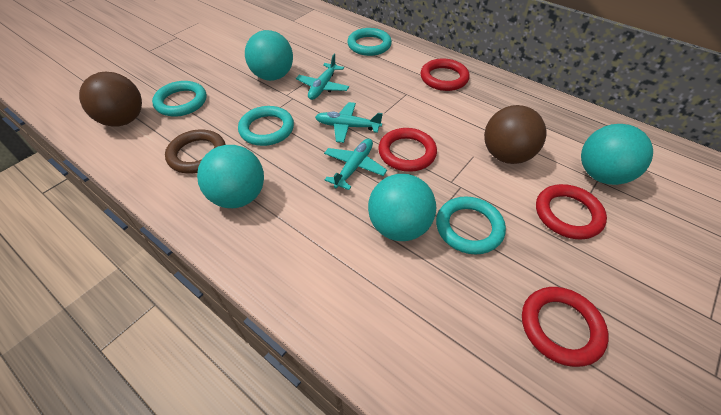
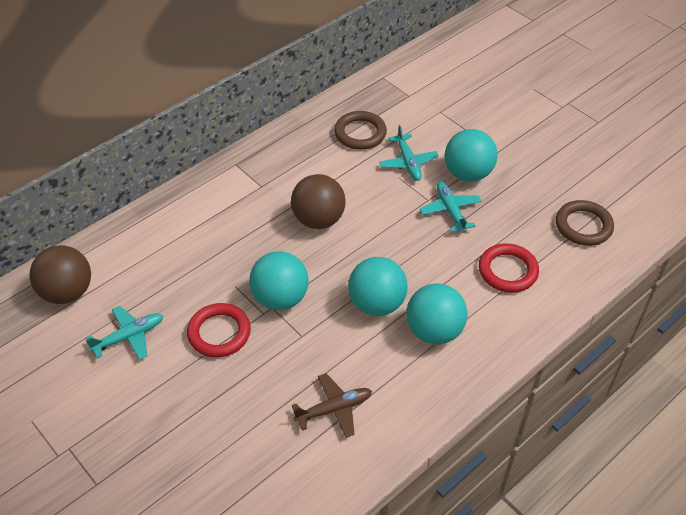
brown plane: 0 -> 1
brown ring: 1 -> 2
red ring: 4 -> 2
turquoise ring: 4 -> 0

